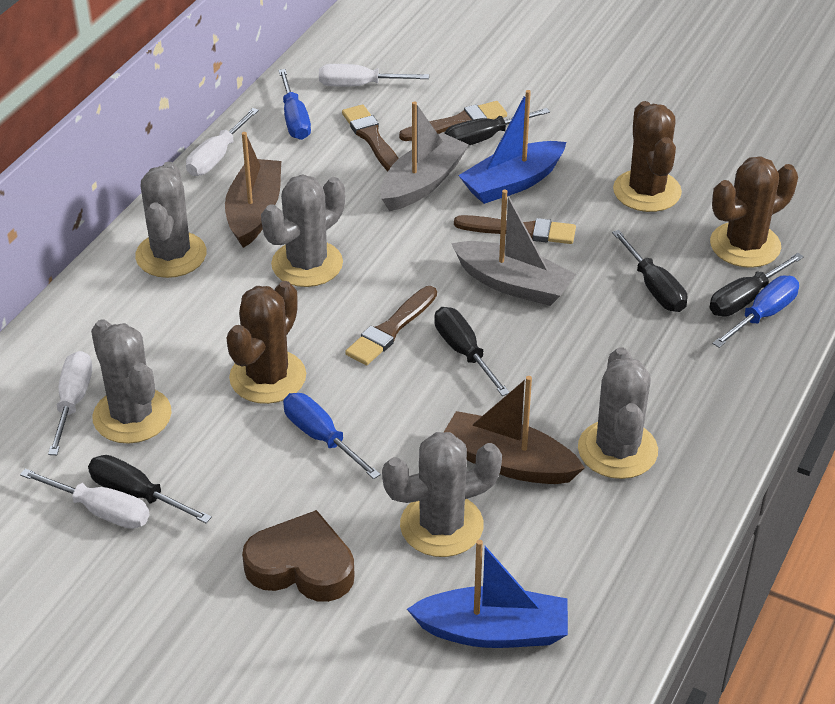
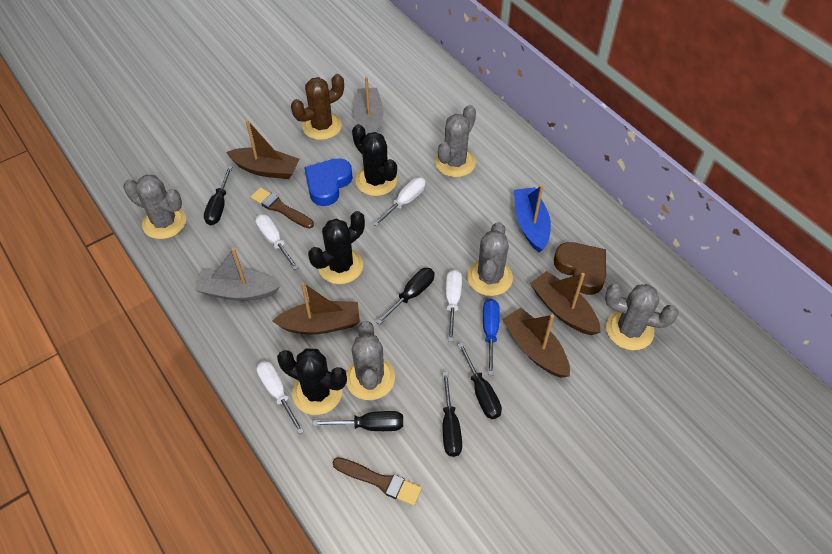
black cactus: 0 -> 3
blue boat: 2 -> 1
blue heart: 0 -> 1
blue screwdriver: 3 -> 1
brown boat: 2 -> 4
brown brush: 4 -> 2
brown cactus: 3 -> 1

